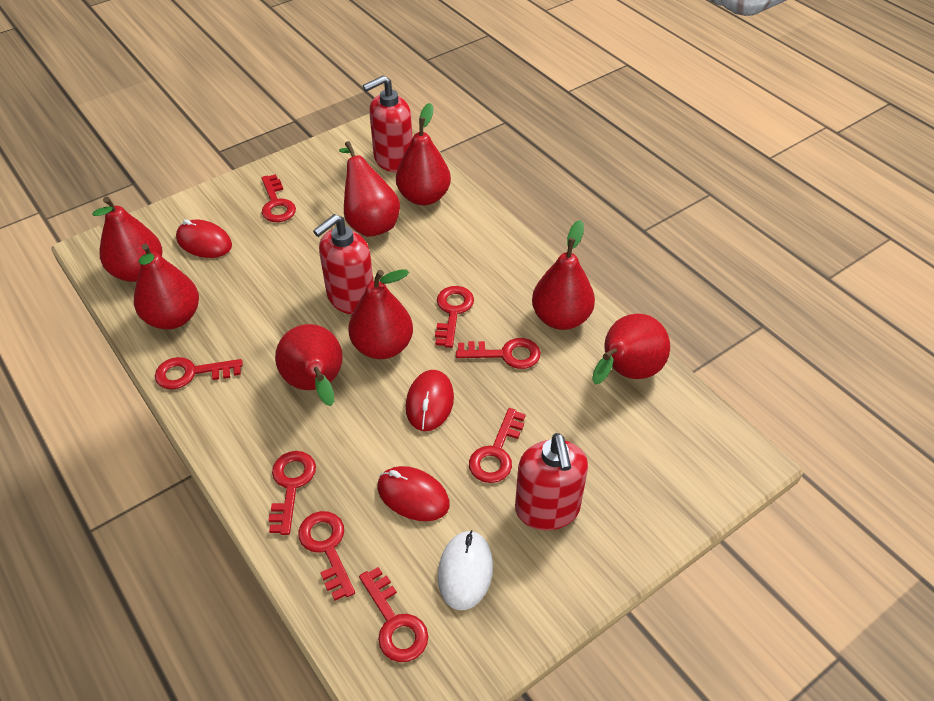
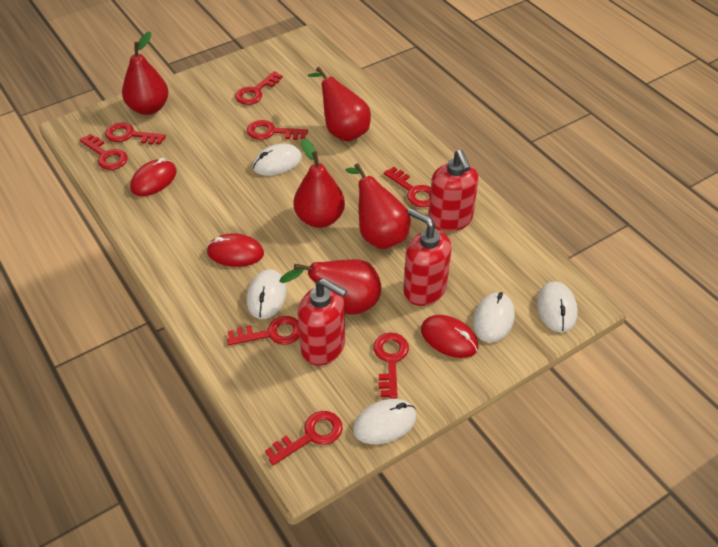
red pear: 8 -> 5
white mouse: 1 -> 5

